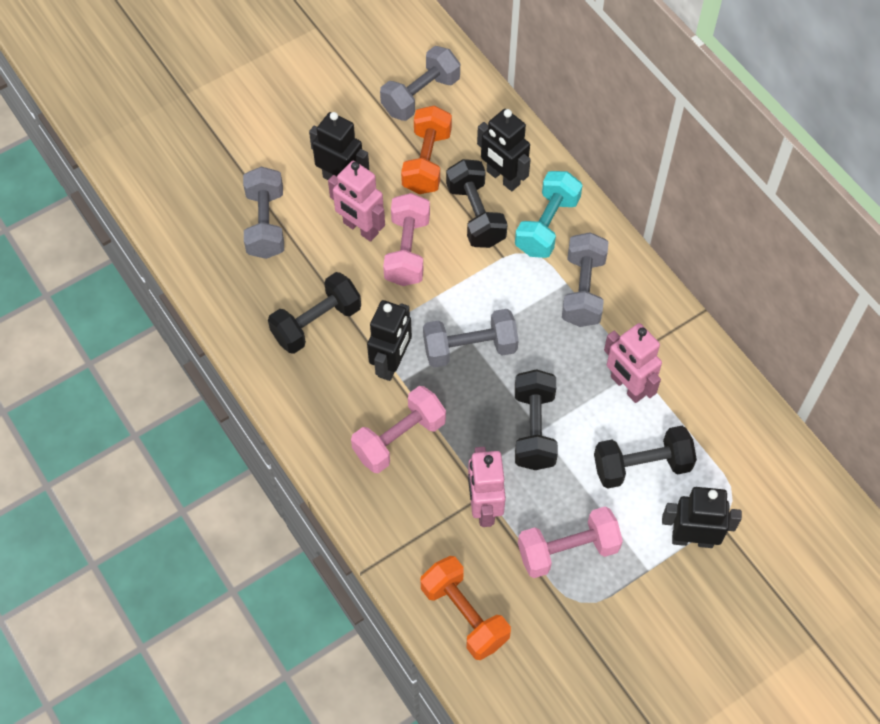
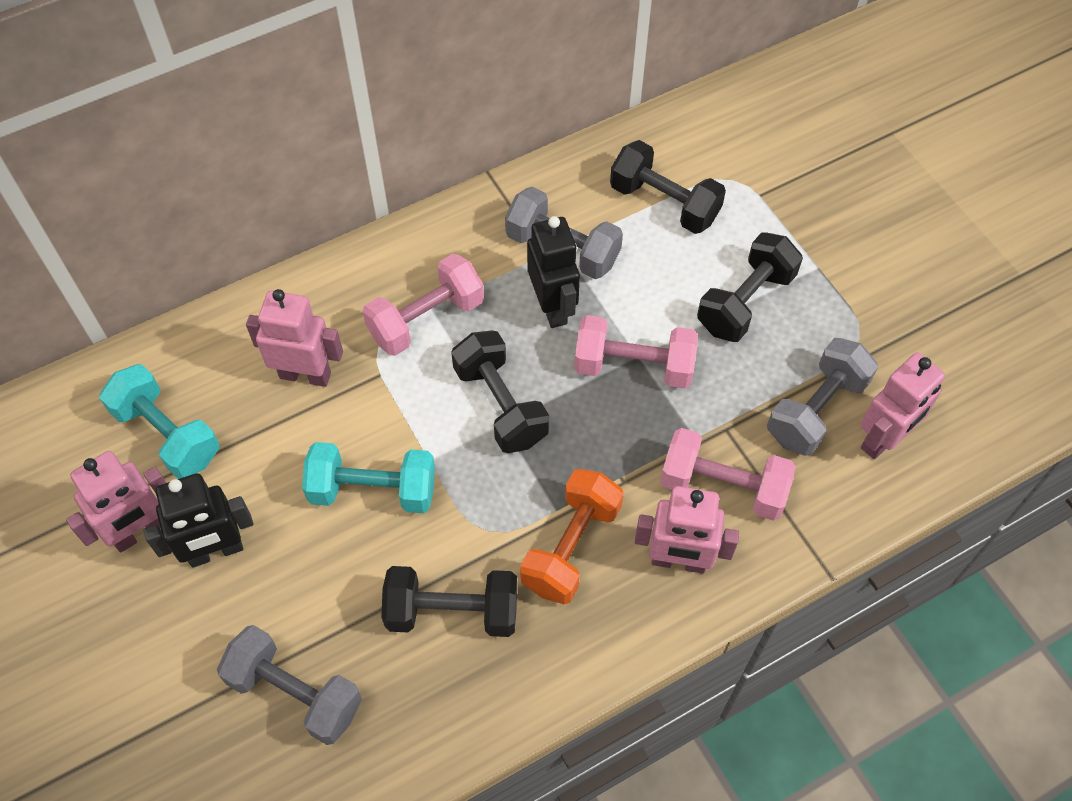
black robot: 4 -> 2
grey dumbbell: 4 -> 3
orange dumbbell: 2 -> 1
pink robot: 3 -> 4
turquoise dumbbell: 1 -> 2

